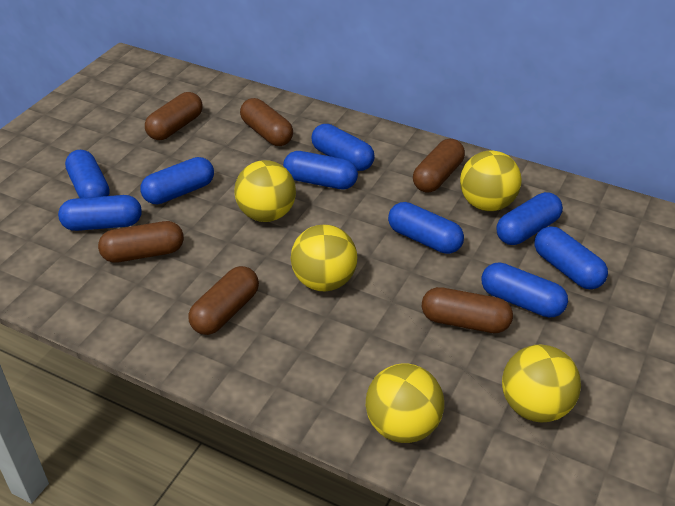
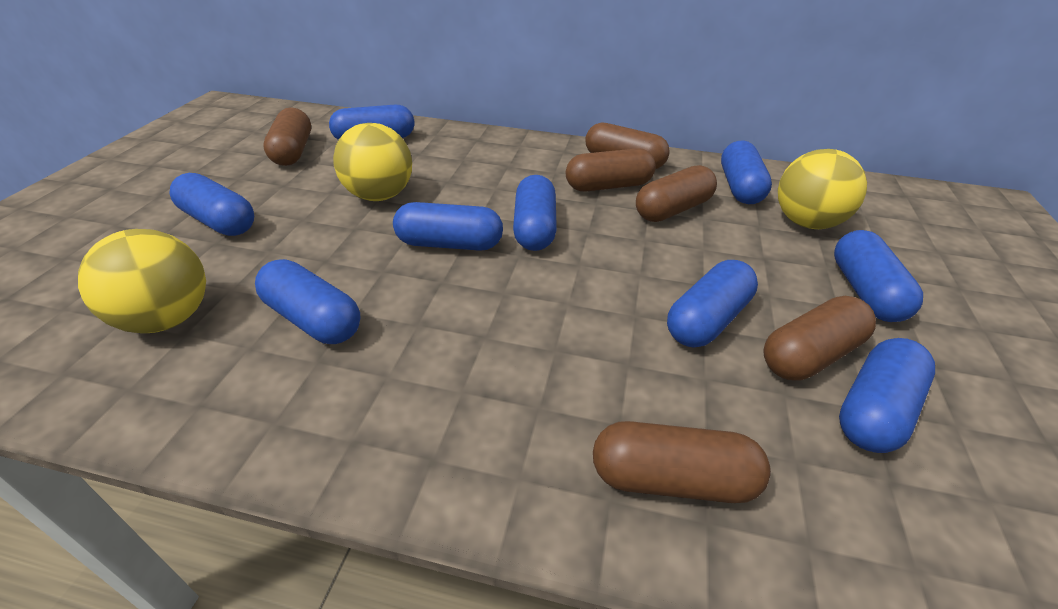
yellow ball: 5 -> 3

